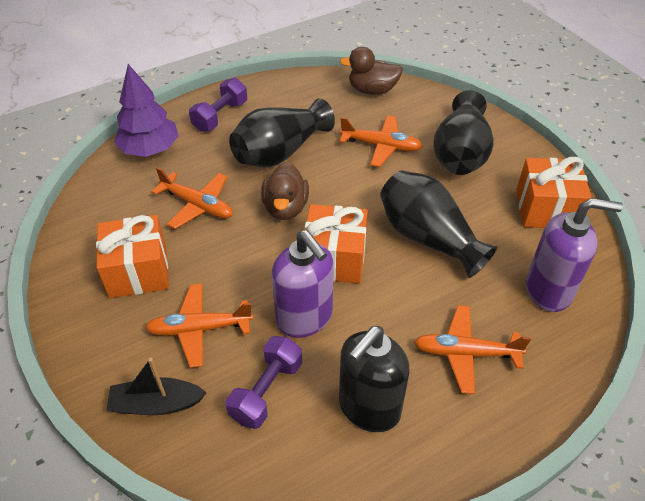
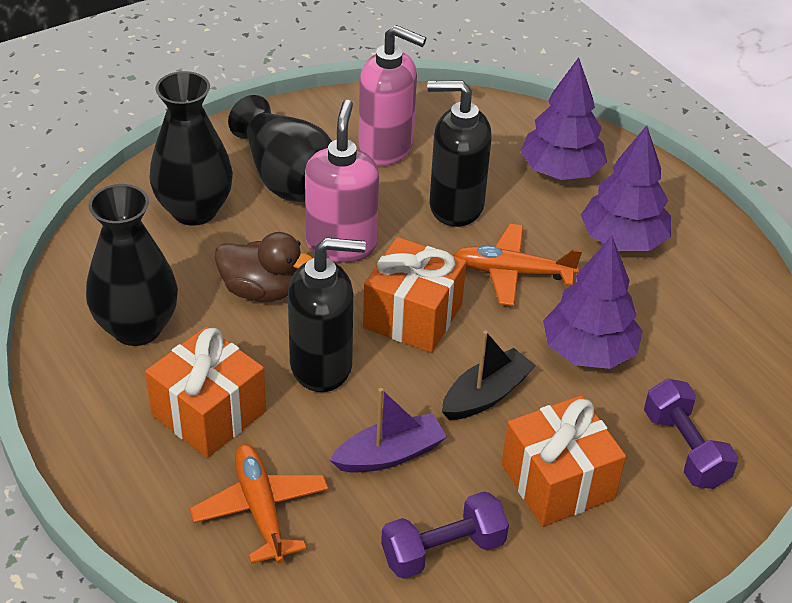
black soap dispenser: 1 -> 2
brown duck: 2 -> 1
orange plane: 4 -> 2
pink soap dispenser: 0 -> 2
purple boat: 0 -> 1
purple soap dispenser: 2 -> 0
purple tree: 1 -> 3

